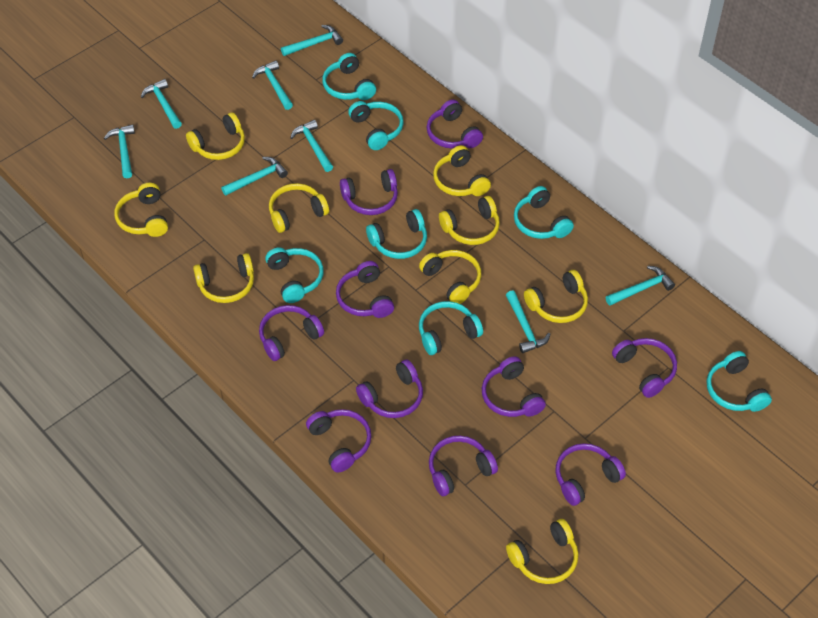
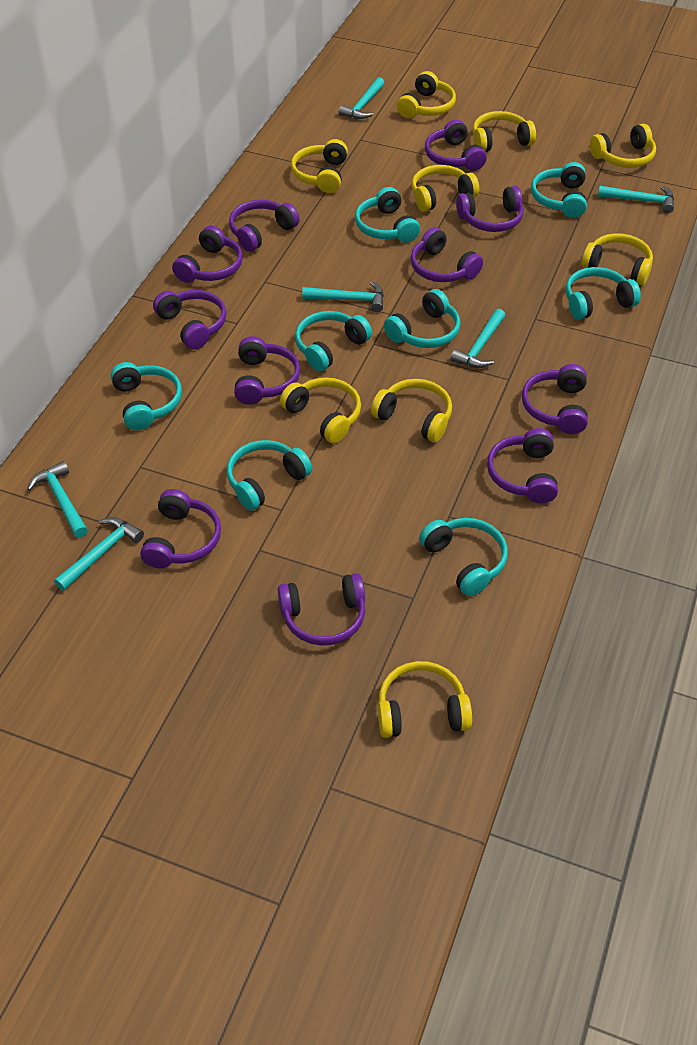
purple headphones: 10 -> 11
turquoise hammer: 8 -> 6
turquoise headphones: 7 -> 8

